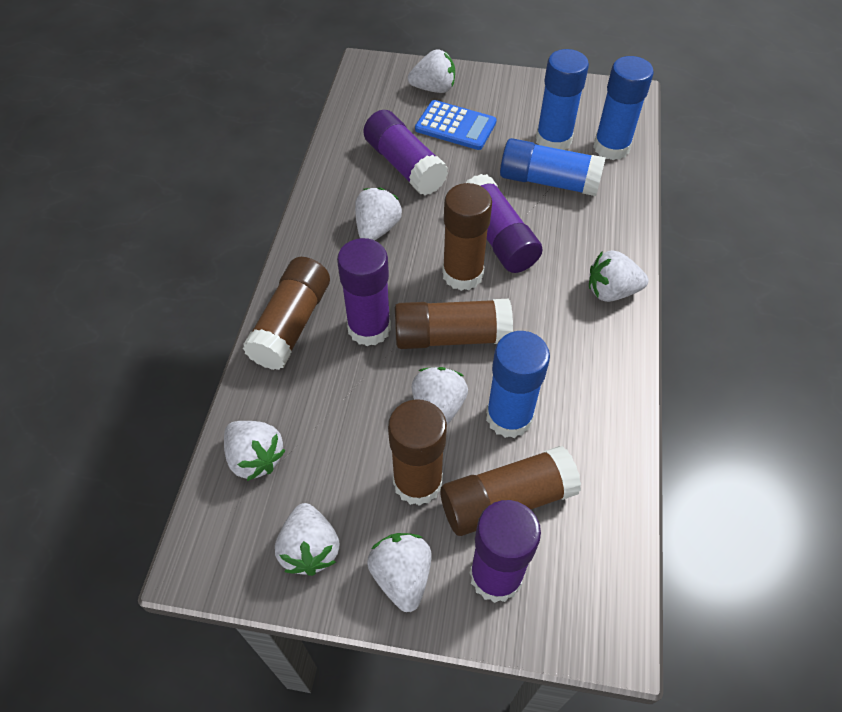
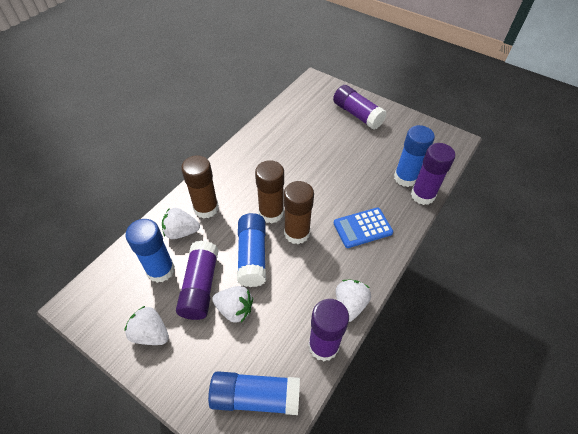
brown glue stick: 5 -> 3
white strawberry: 7 -> 4

